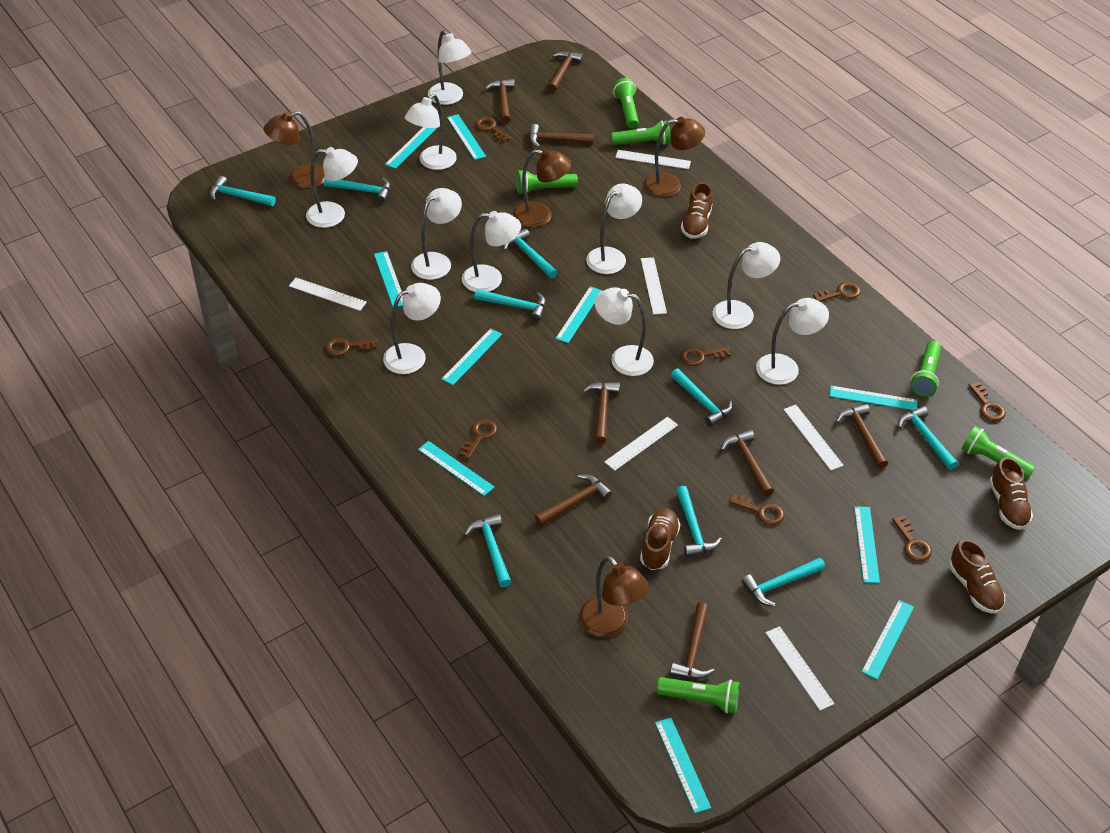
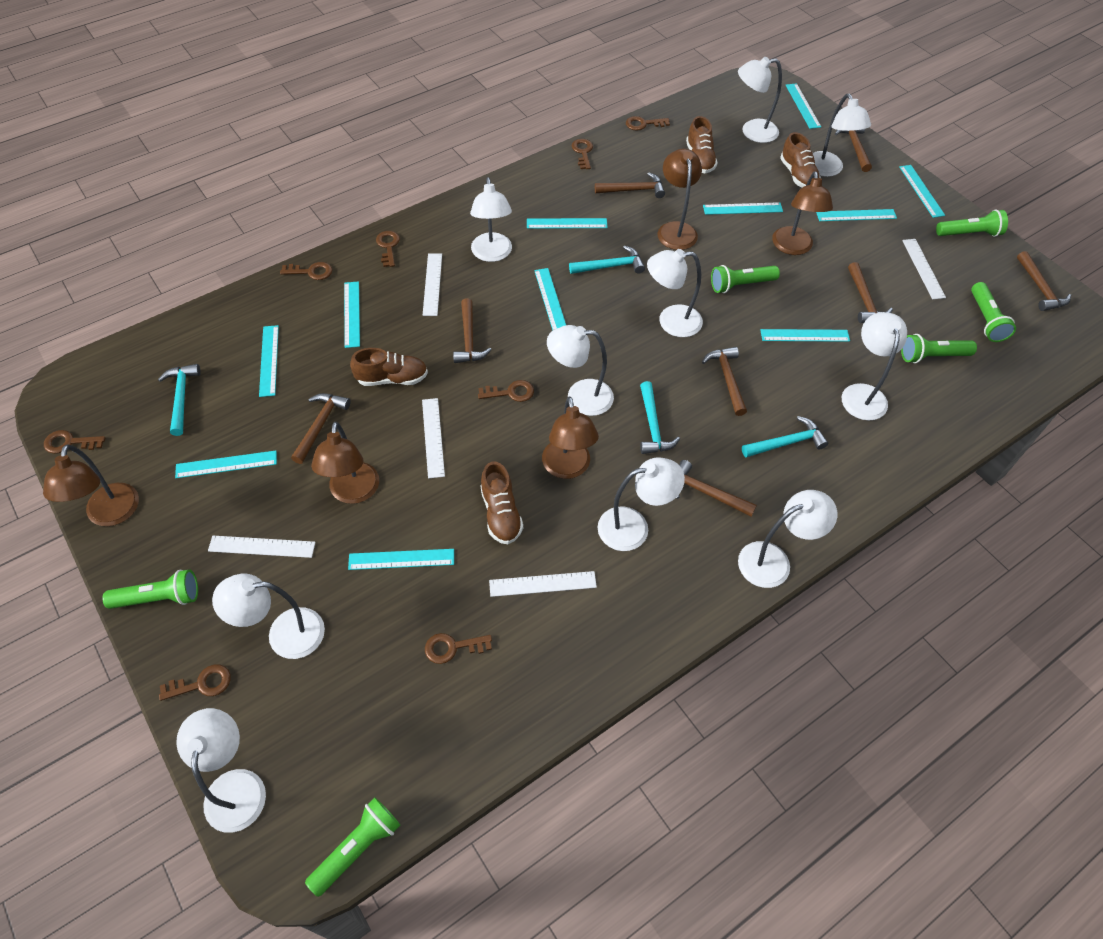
brown lamp: 4 -> 5
turquoise hammer: 9 -> 4
turquoise ruler: 10 -> 11
white ruler: 6 -> 5

